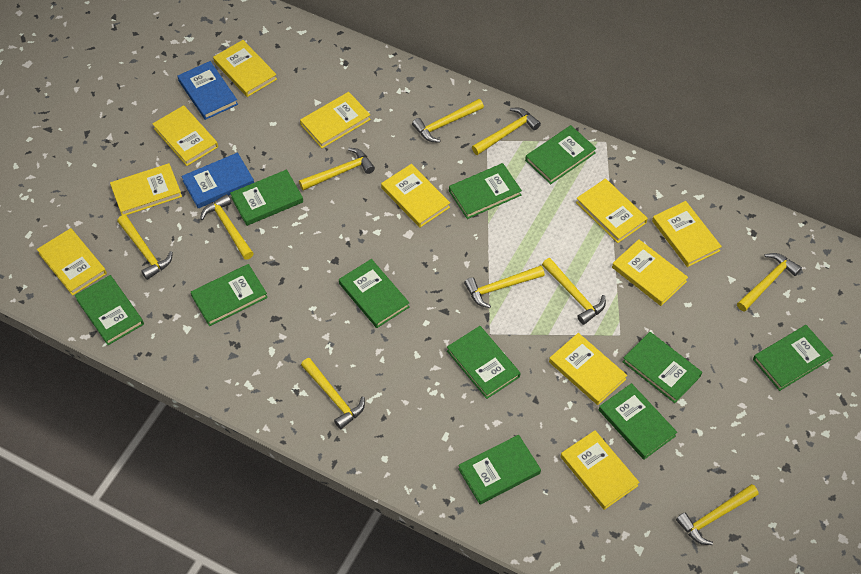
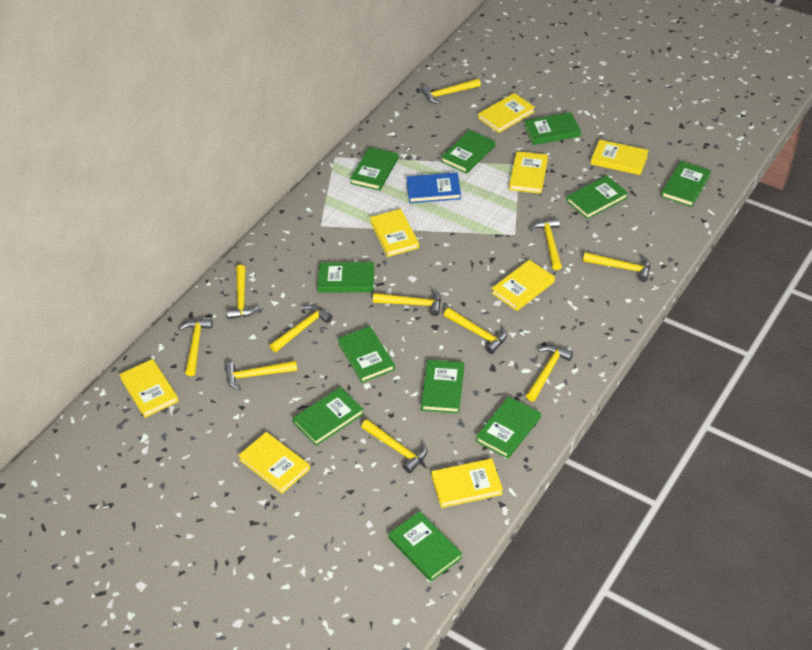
blue book: 2 -> 1
yellow book: 11 -> 8
yellow hammer: 10 -> 11

